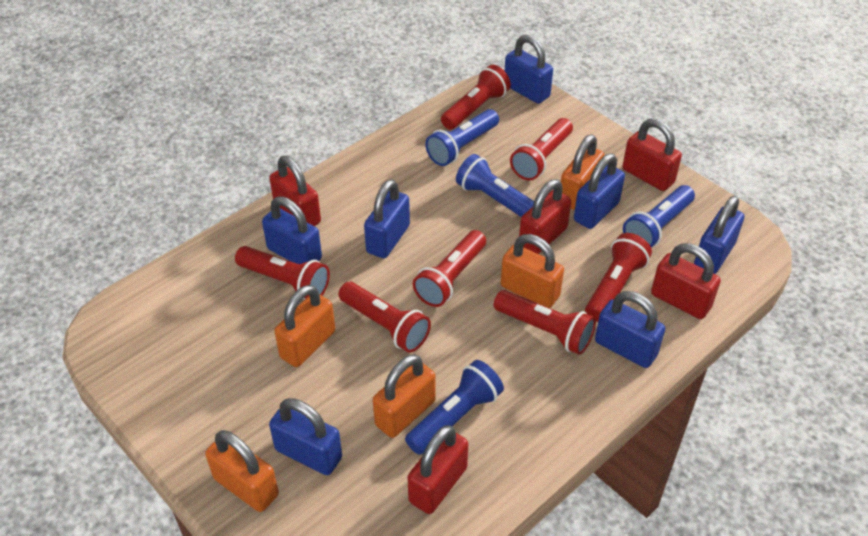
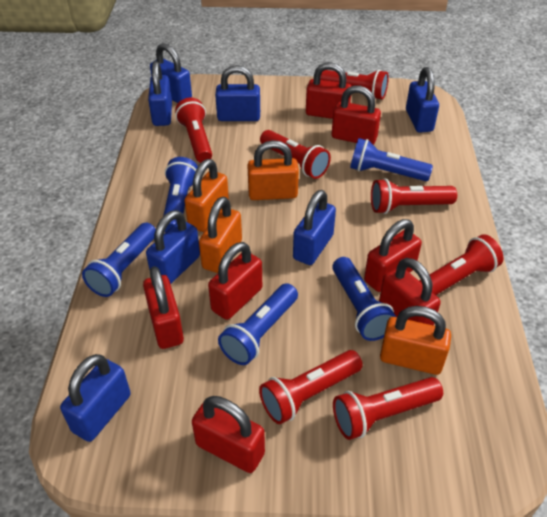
blue flashlight: 4 -> 5
orange padlock: 5 -> 4
red padlock: 5 -> 7

